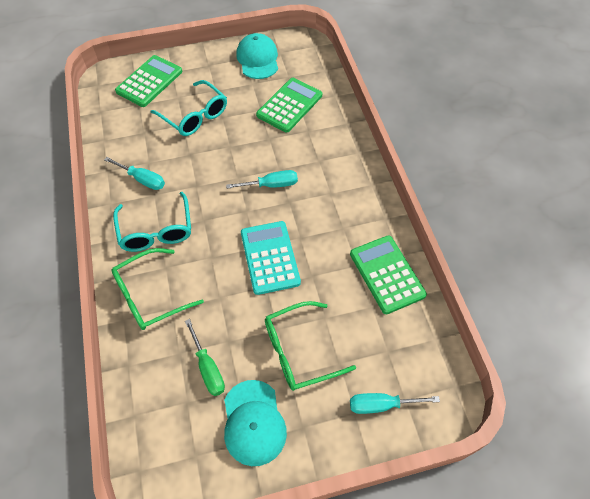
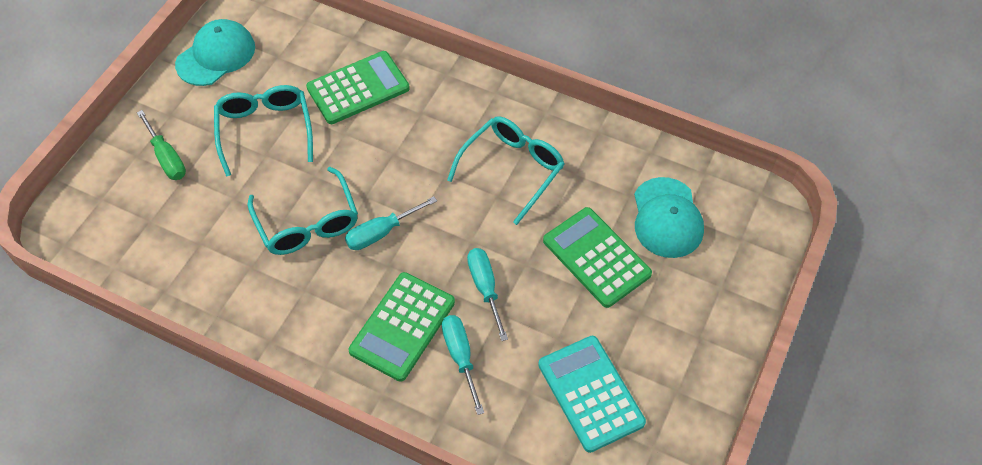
green glasses: 2 -> 0
turquoise glasses: 2 -> 3

